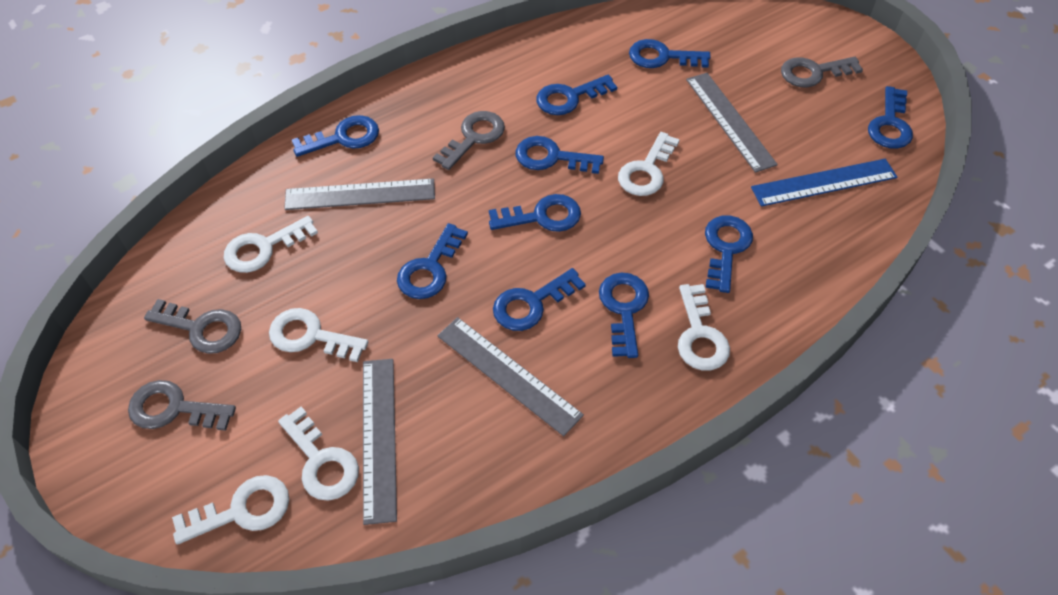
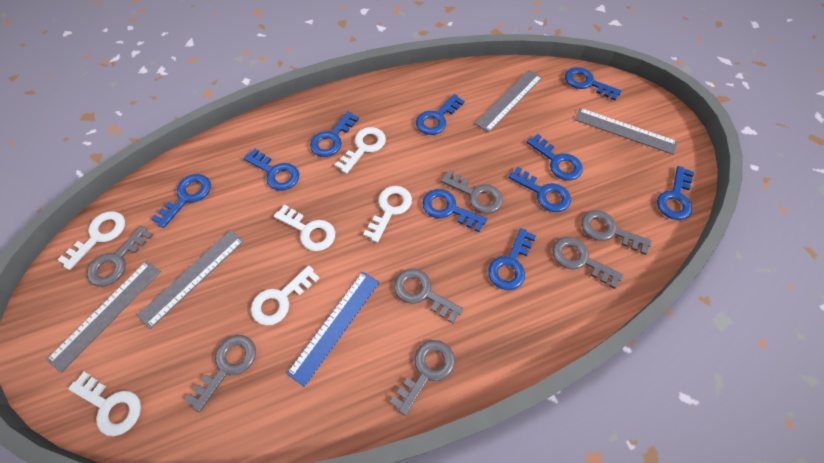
grey key: 4 -> 7

